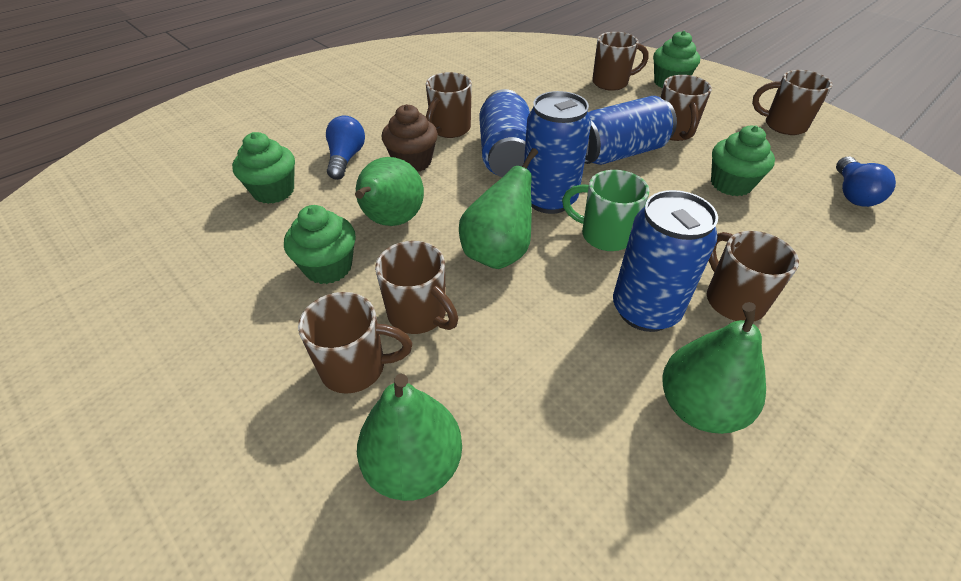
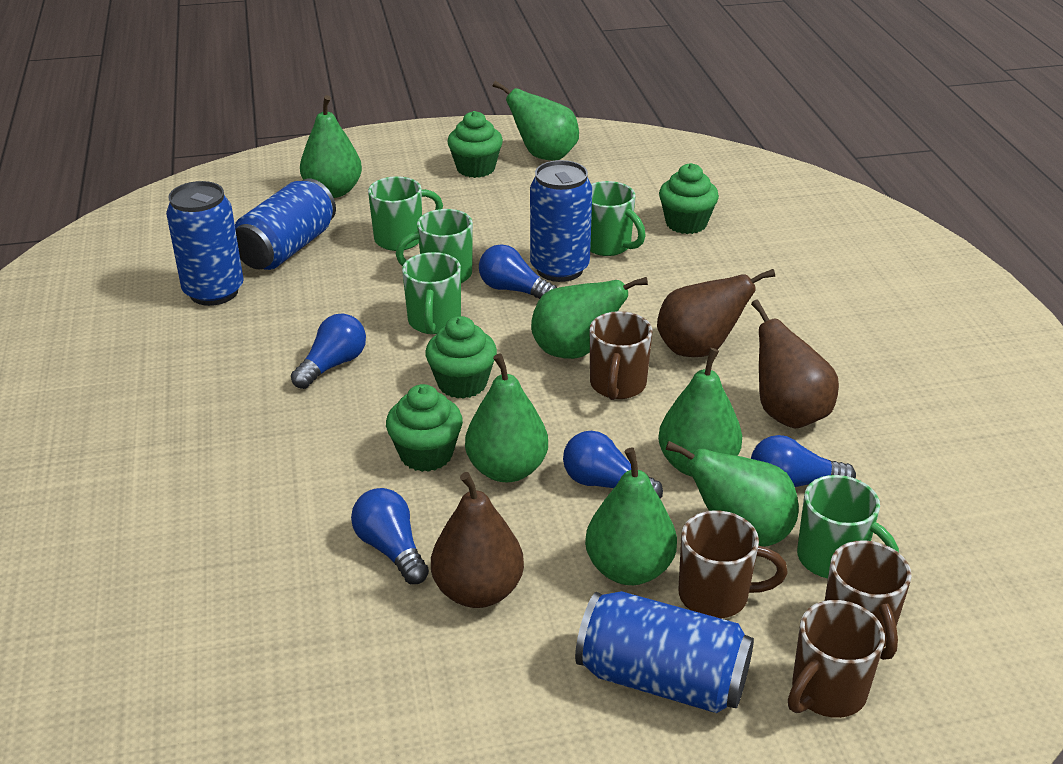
blue light bulb: 2 -> 5
brown cupcake: 1 -> 0
brown mug: 7 -> 4
brown pear: 0 -> 3
green mug: 1 -> 5
green pear: 4 -> 7

